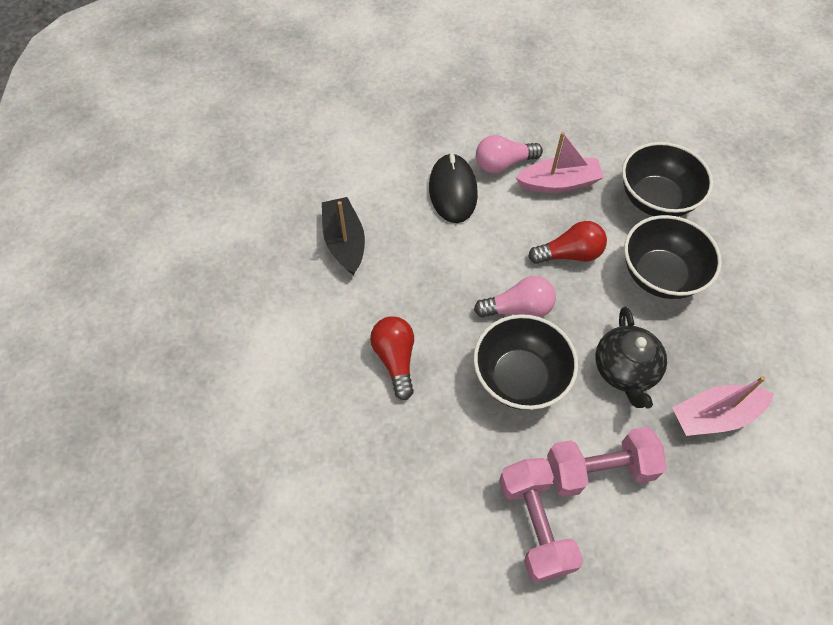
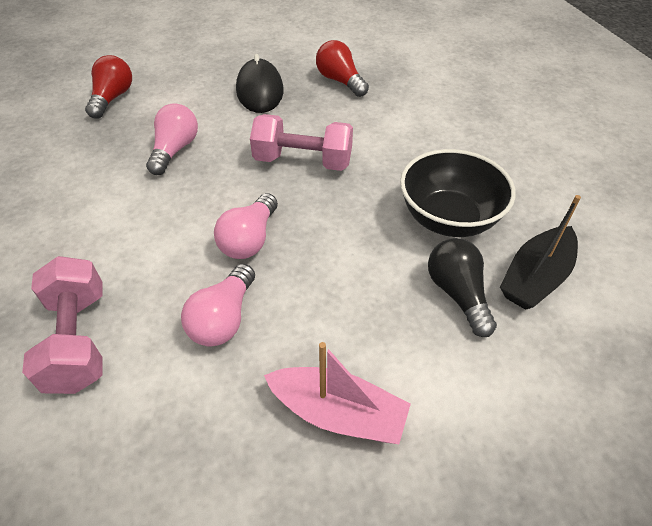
black bowl: 3 -> 1
black light bulb: 0 -> 1
black teapot: 1 -> 0
pink boat: 2 -> 1
pink light bulb: 2 -> 3

